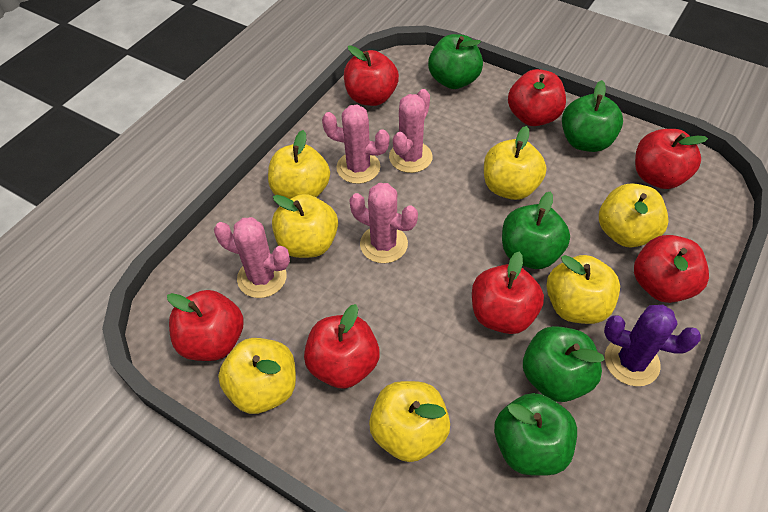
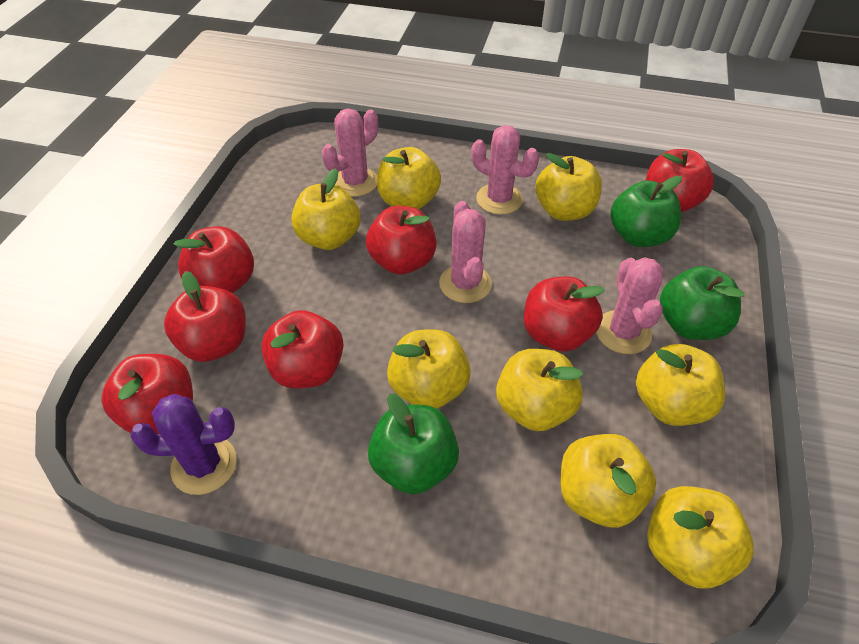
green apple: 5 -> 3
yellow apple: 7 -> 8

